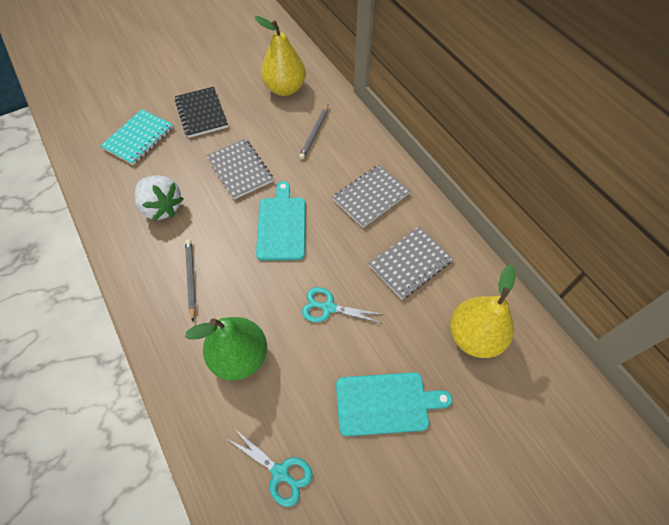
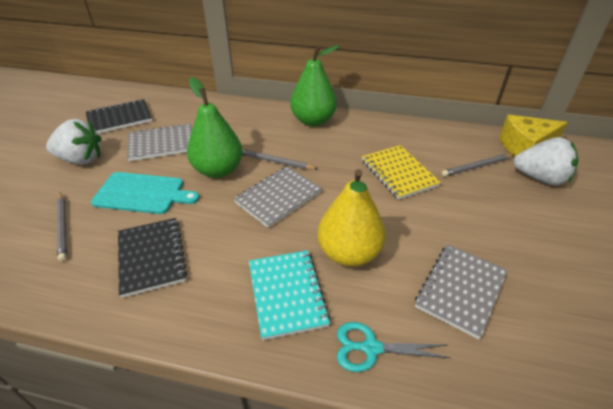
black notebook: 1 -> 2
green pear: 1 -> 2
grey pencil: 2 -> 3
turquoise cutting board: 2 -> 1
turquoise scissors: 2 -> 1
white strawberry: 1 -> 2
yellow cheese: 0 -> 1
yellow notebook: 0 -> 1
yellow pear: 2 -> 1

